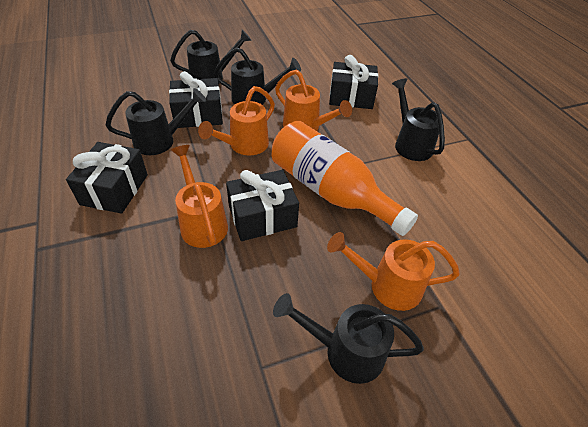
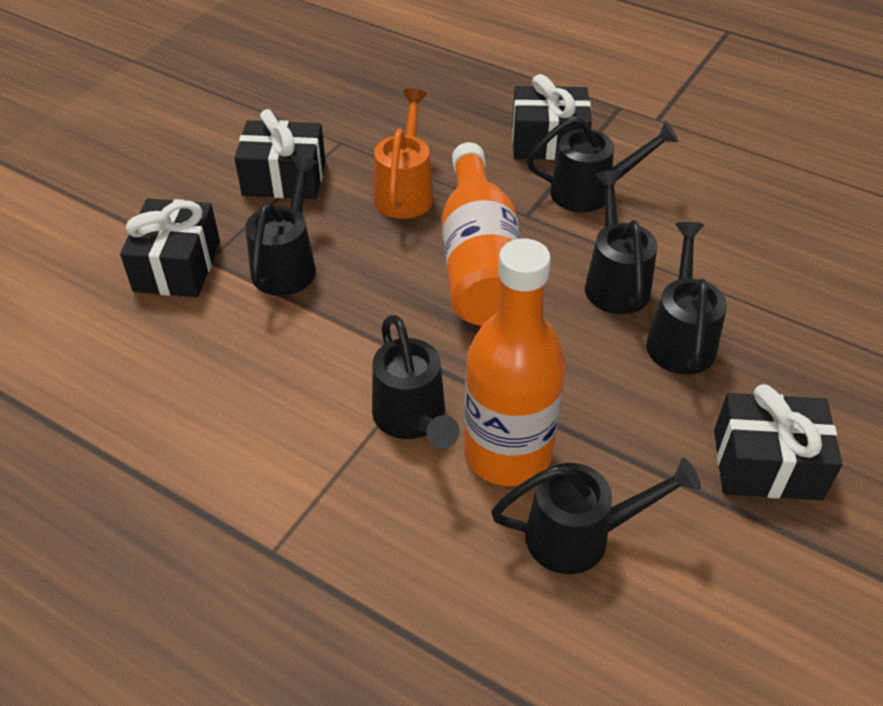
black watering can: 5 -> 6
orange bottle: 1 -> 2
orange watering can: 4 -> 1

